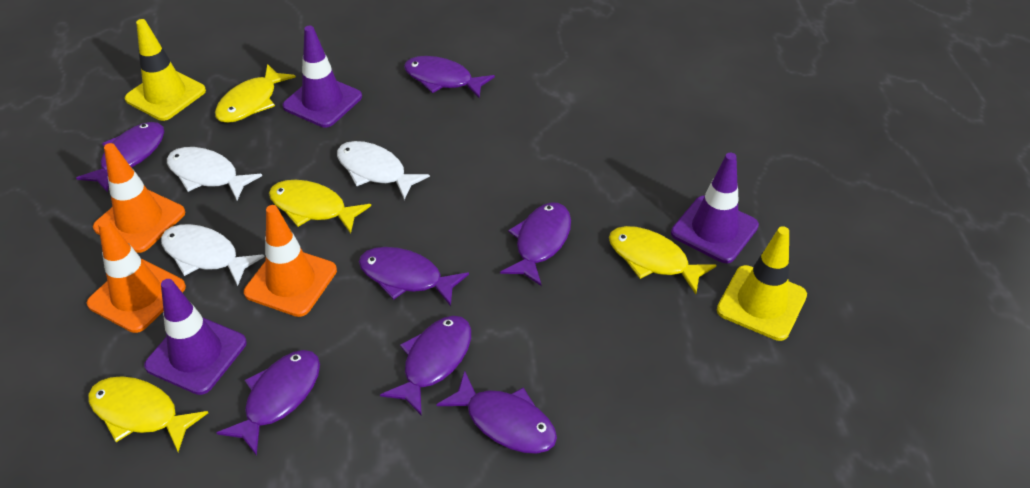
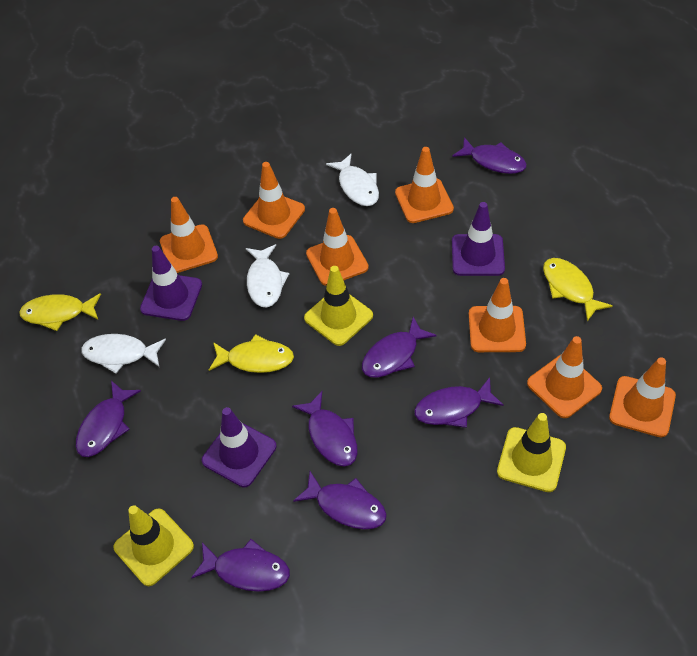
orange traffic cone: 3 -> 7
yellow fish: 4 -> 3
yellow traffic cone: 2 -> 3

